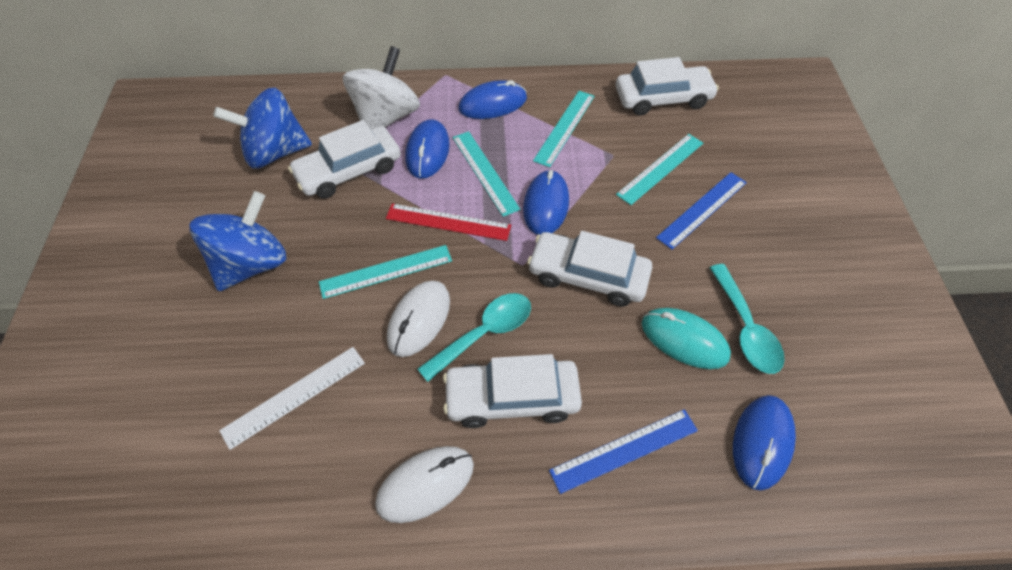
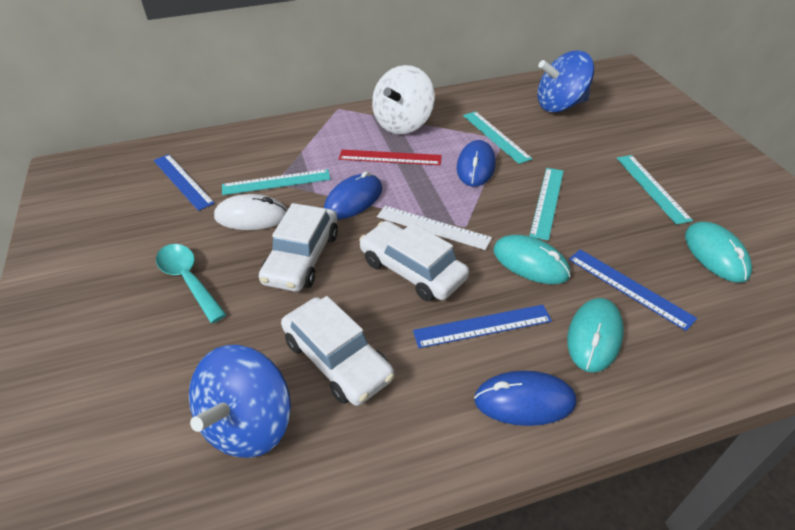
blue mouse: 4 -> 3
blue ruler: 2 -> 3
turquoise mouse: 1 -> 3
turquoise spoon: 2 -> 1
white car: 4 -> 3
white mouse: 2 -> 1

